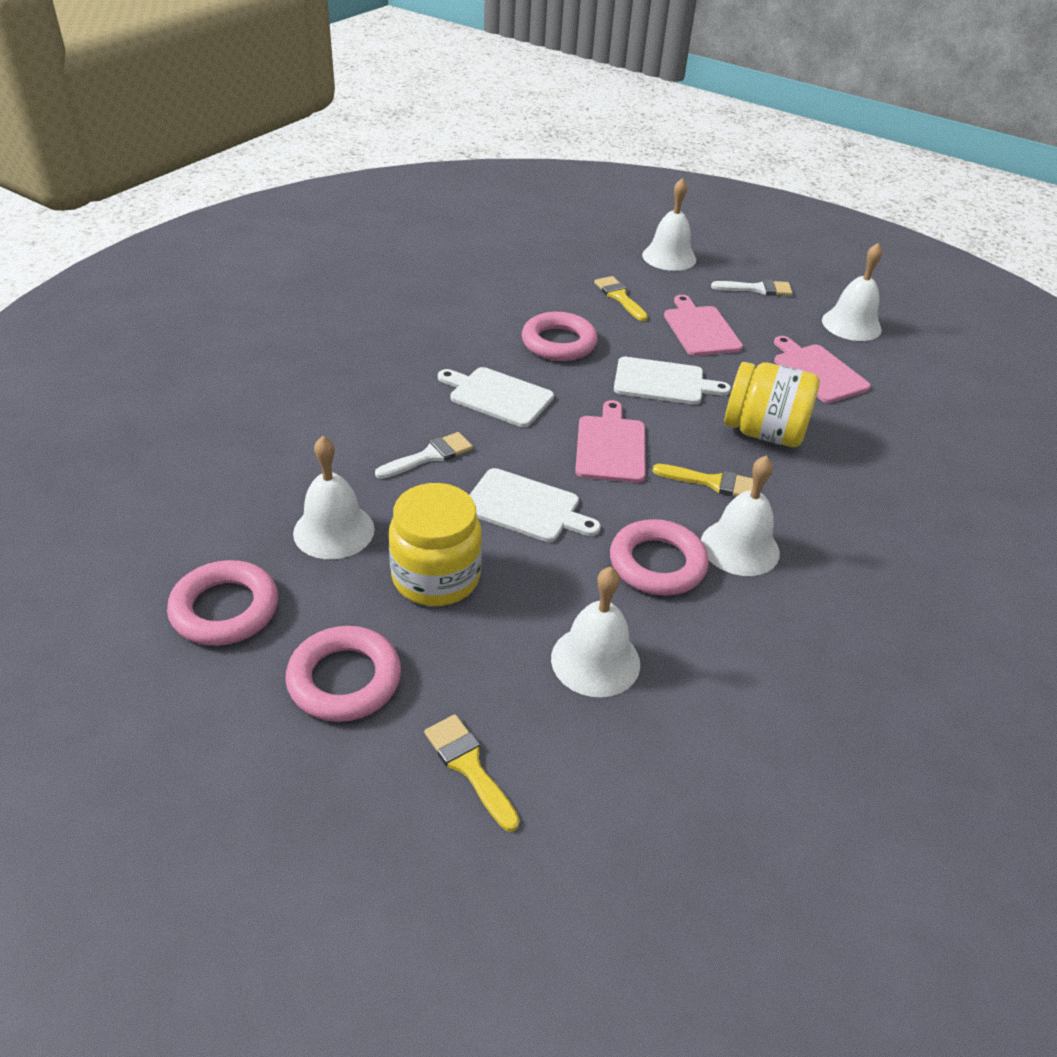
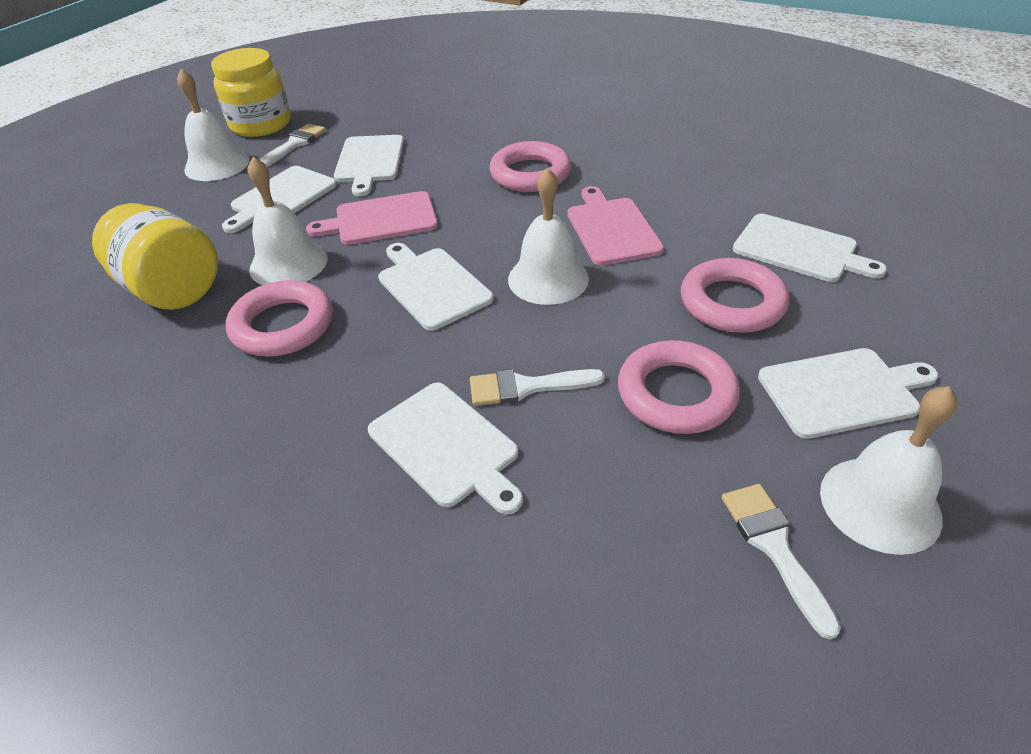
pink cutting board: 3 -> 2
white bell: 5 -> 4
white brush: 2 -> 3
white cutting board: 3 -> 6
yellow brush: 3 -> 0

